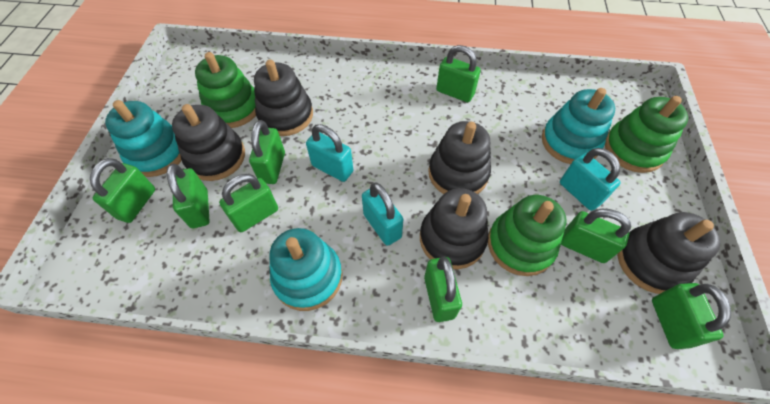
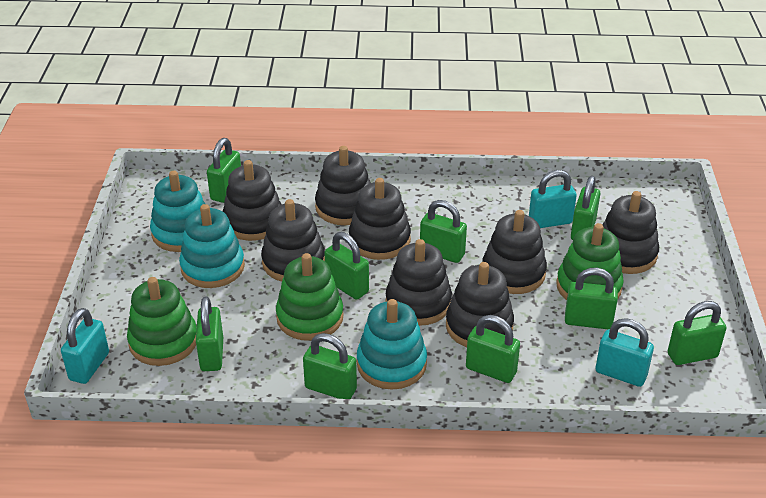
black stacking toy: 5 -> 8
green padlock: 8 -> 9

